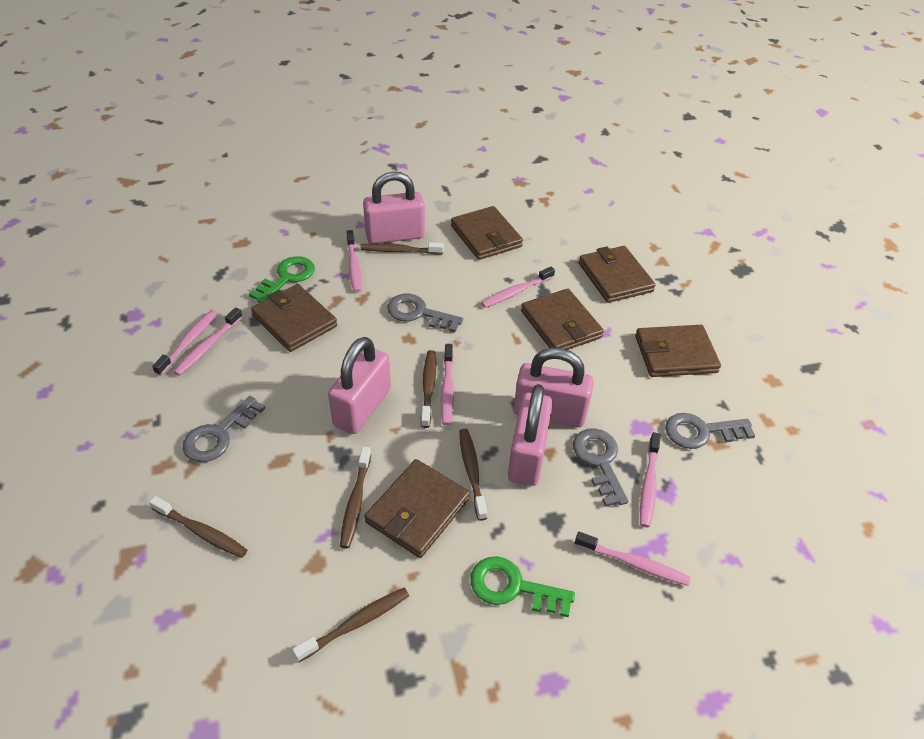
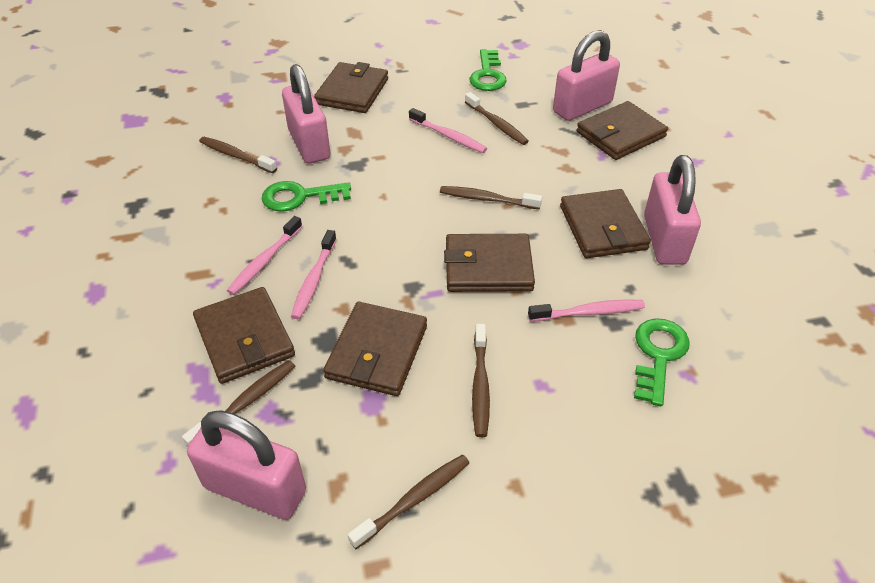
green key: 2 -> 3
grey key: 4 -> 0
pink toothbrush: 7 -> 4

